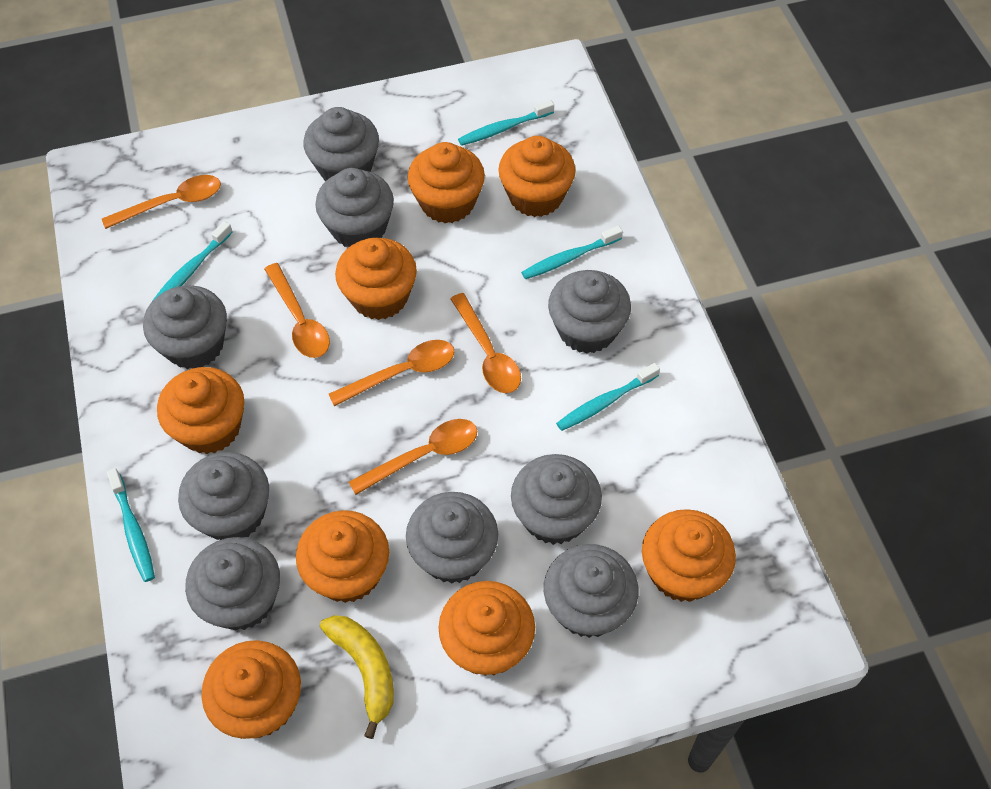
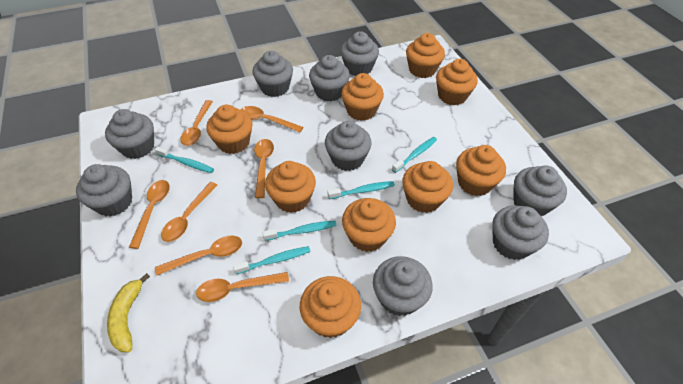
orange cupcake: 8 -> 9
orange spoon: 5 -> 7

